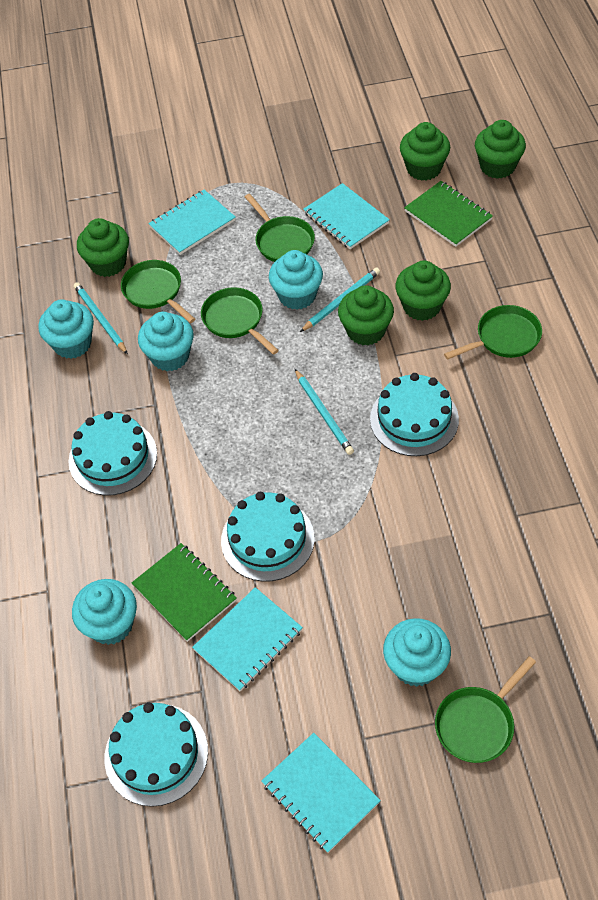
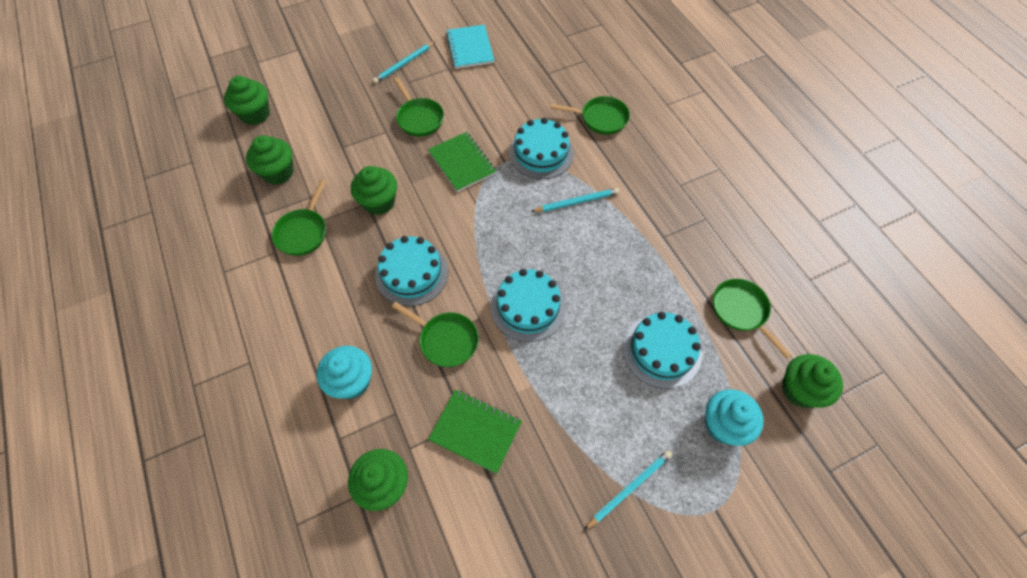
turquoise cupcake: 5 -> 2
turquoise notebook: 4 -> 1

